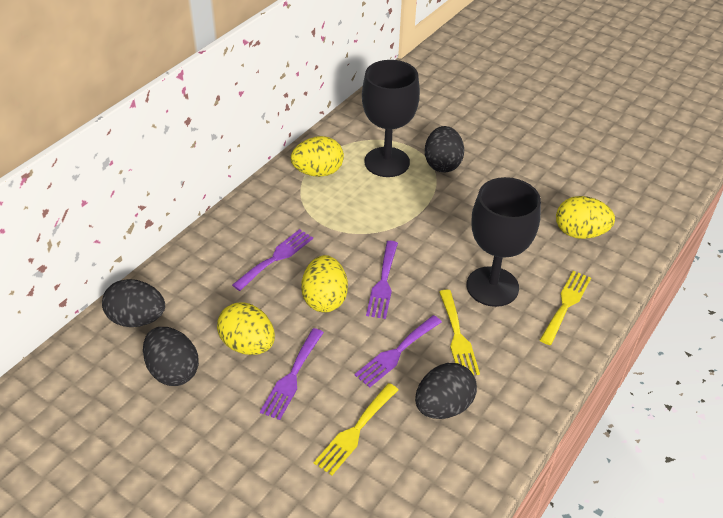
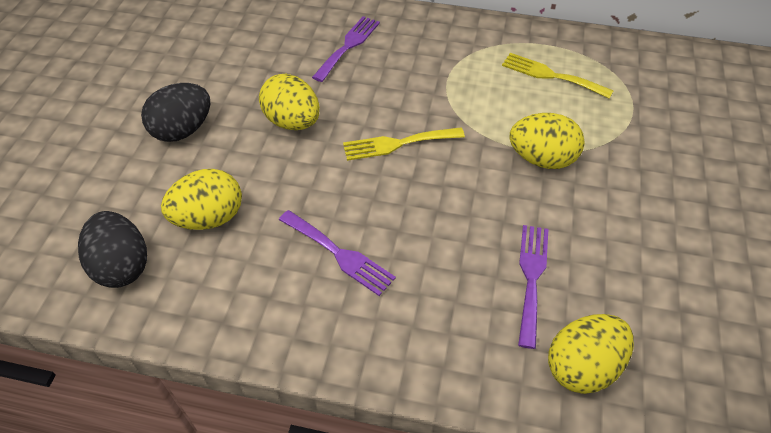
black egg: 4 -> 2
black goblet: 2 -> 0
purple fork: 4 -> 3
yellow fork: 3 -> 2

